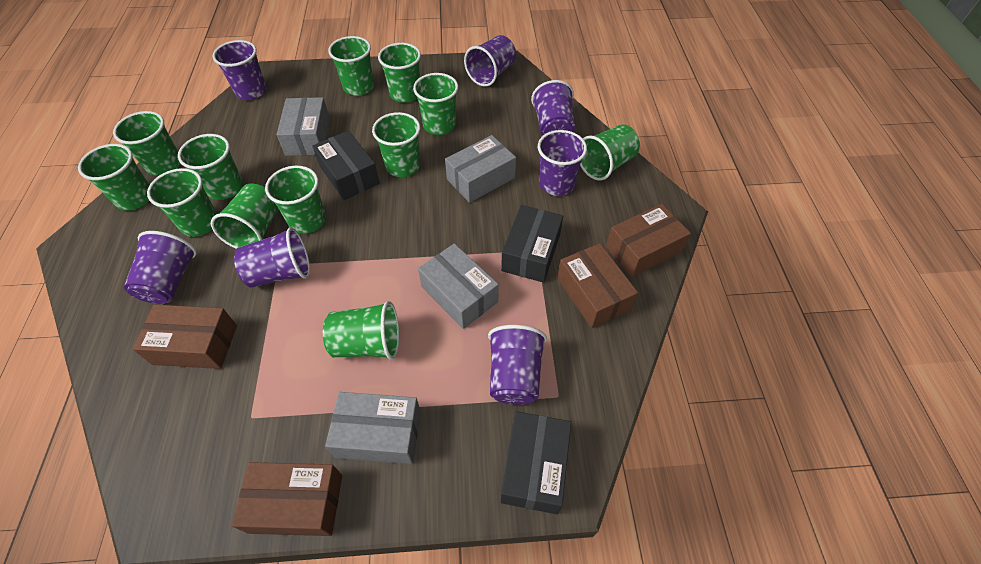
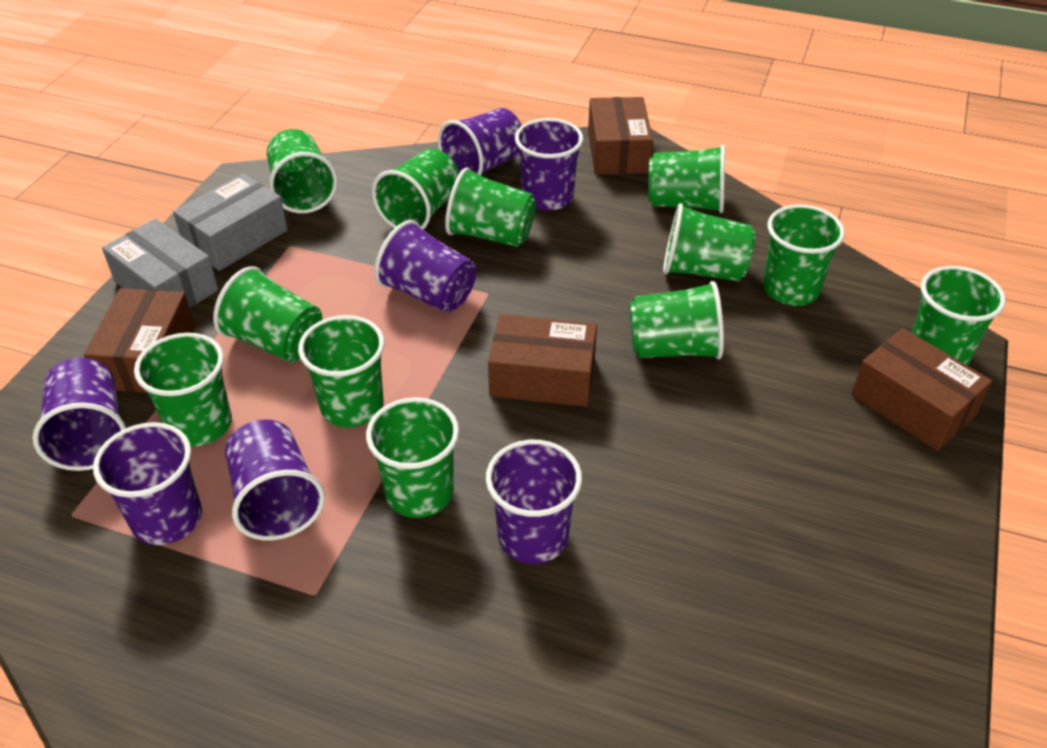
black box: 3 -> 0
grey box: 4 -> 2

